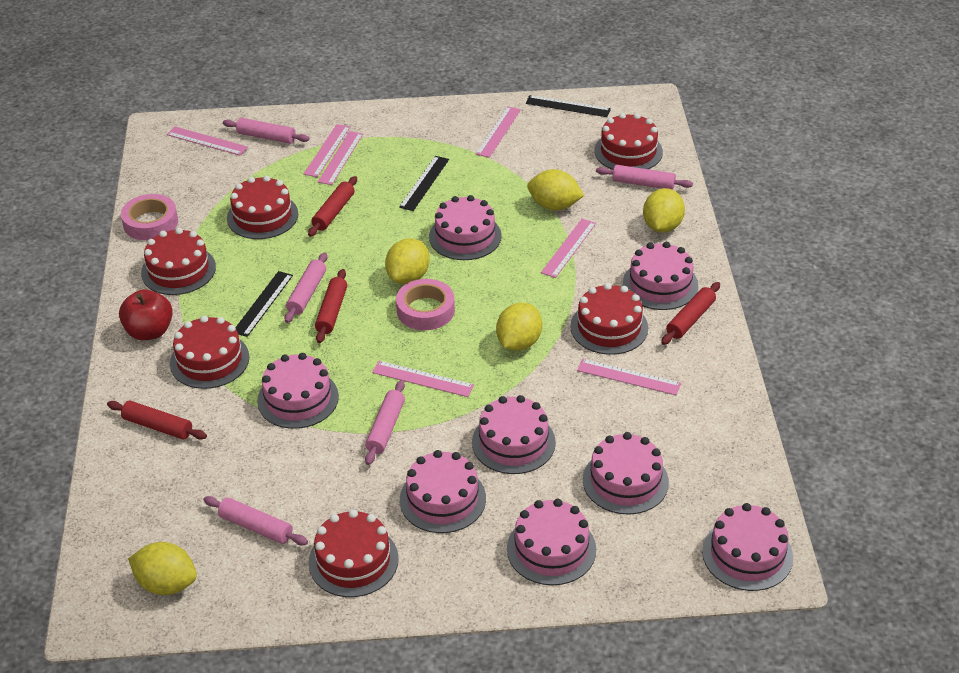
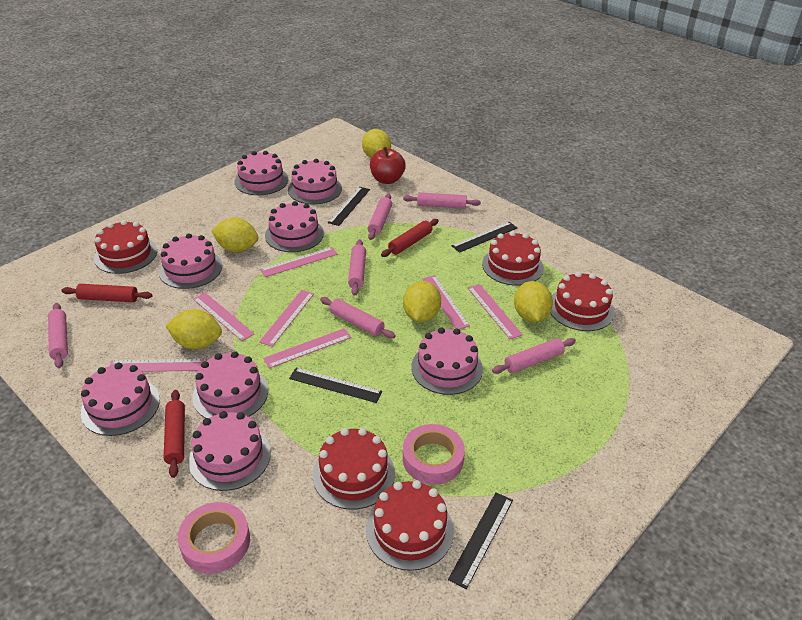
black ruler: 3 -> 4
pink rolling pin: 5 -> 6
red cake: 6 -> 5
red rolling pin: 4 -> 3

